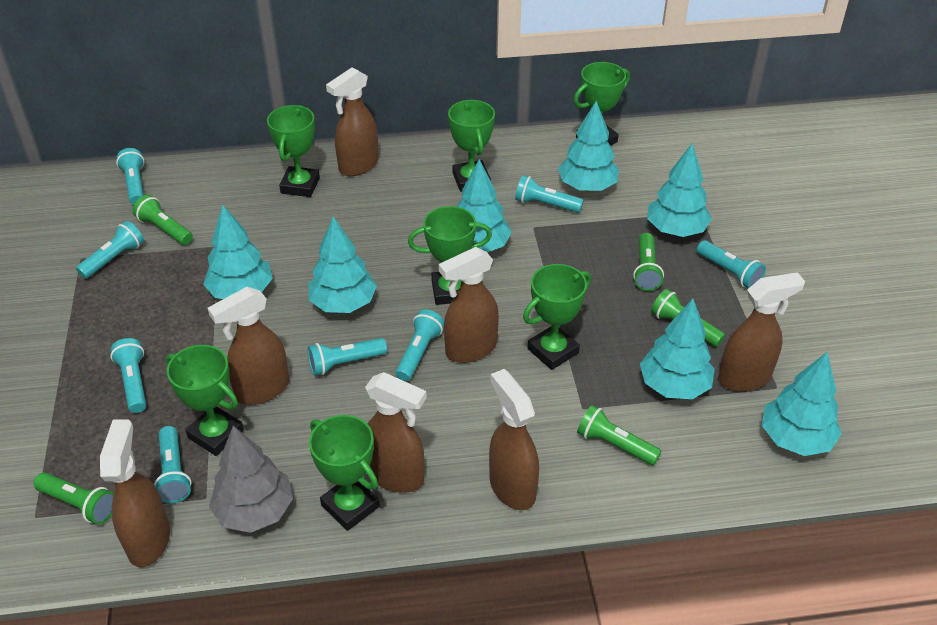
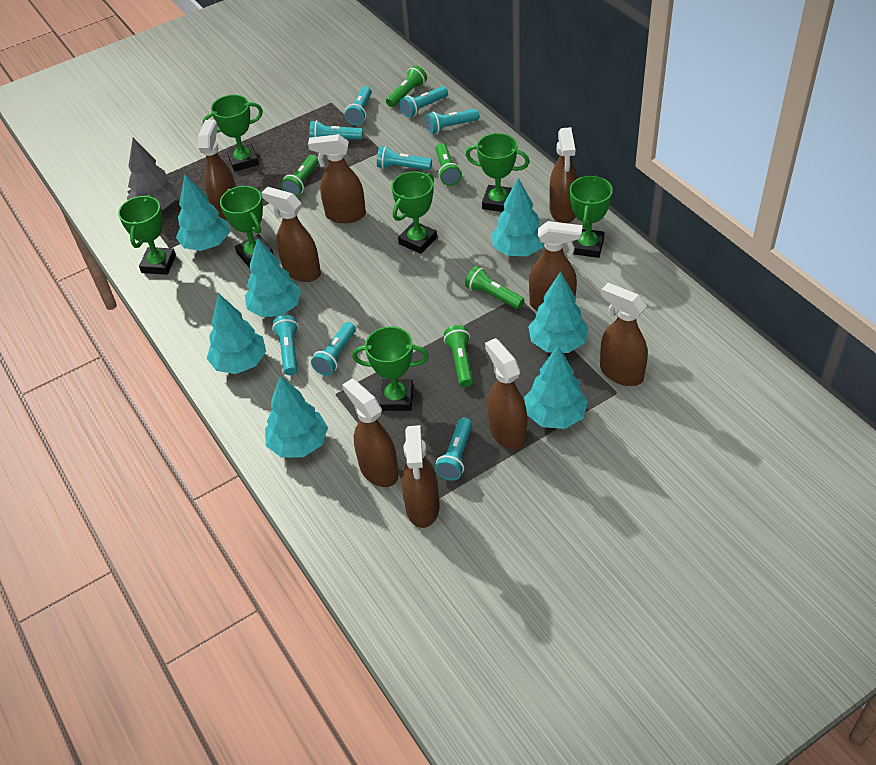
brown spray bottle: 7 -> 9

